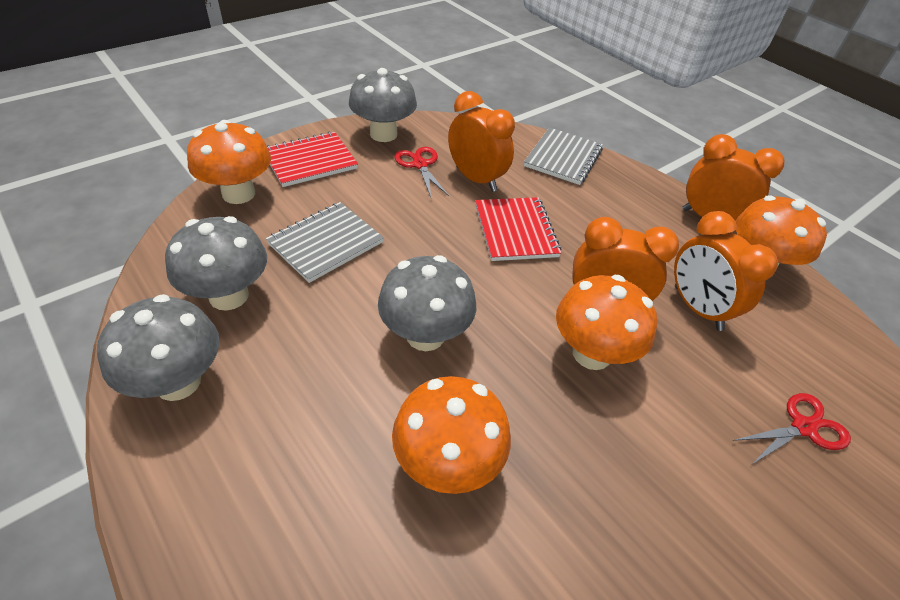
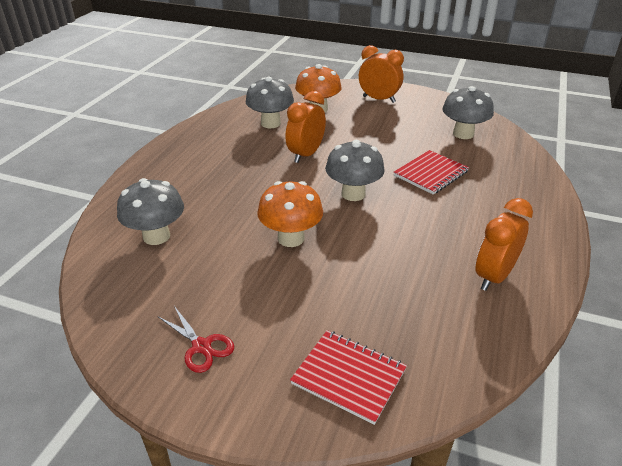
grey notebook: 2 -> 0
orange clock: 4 -> 3
orange mushroom: 4 -> 2
red scissors: 2 -> 1

